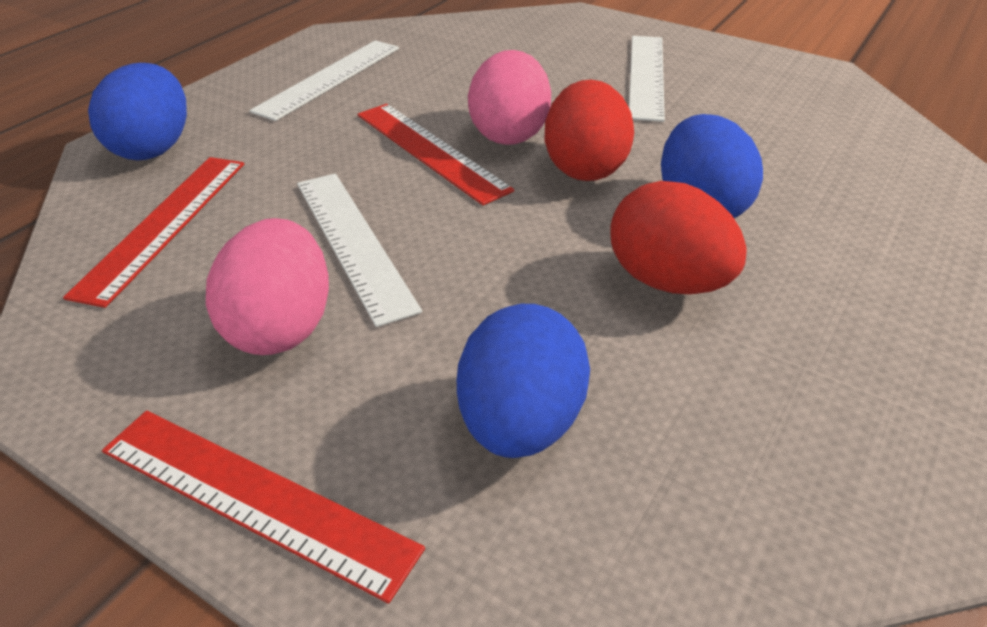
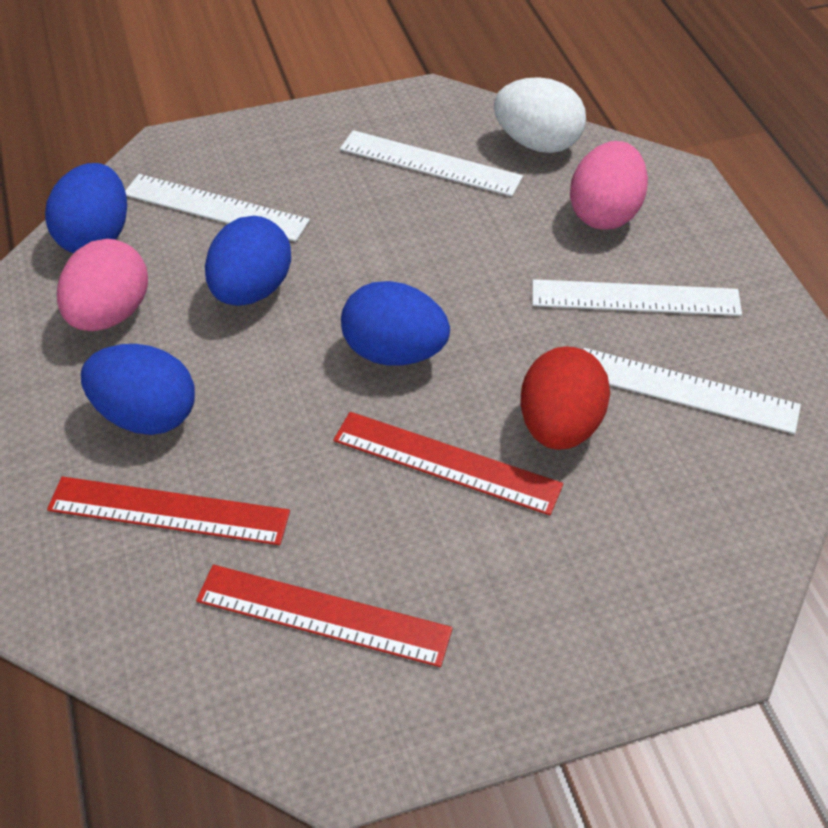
blue egg: 3 -> 4
red egg: 2 -> 1
white egg: 0 -> 1
white ruler: 3 -> 4

